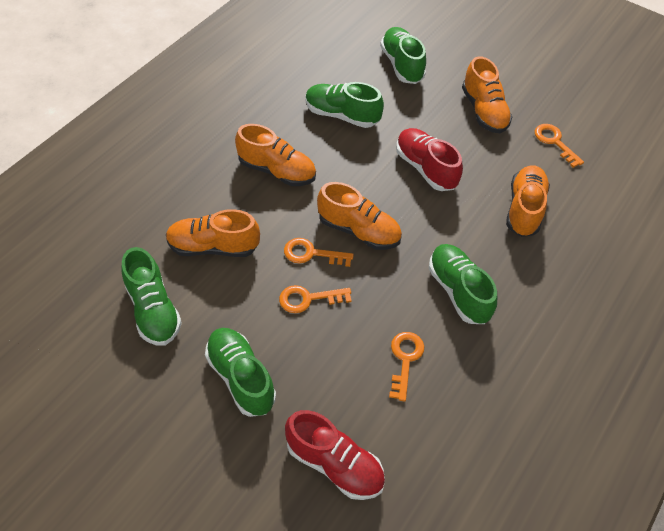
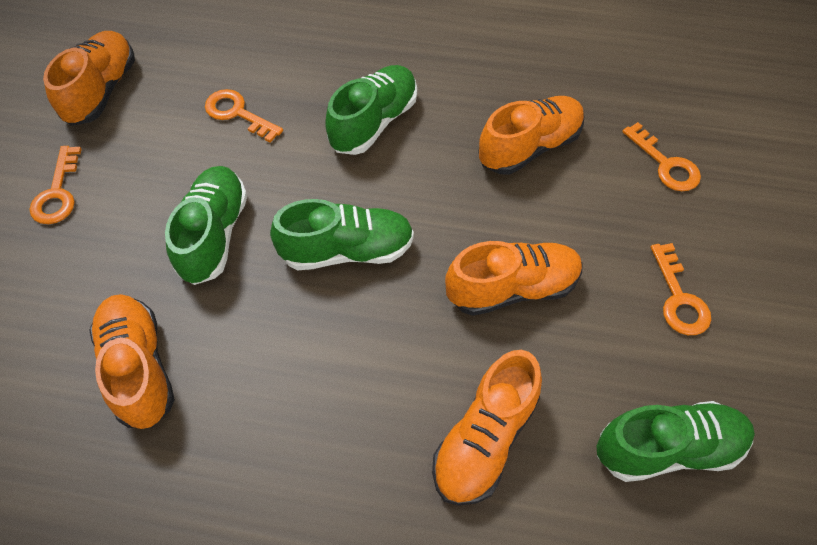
green shoe: 5 -> 4
red shoe: 2 -> 0

